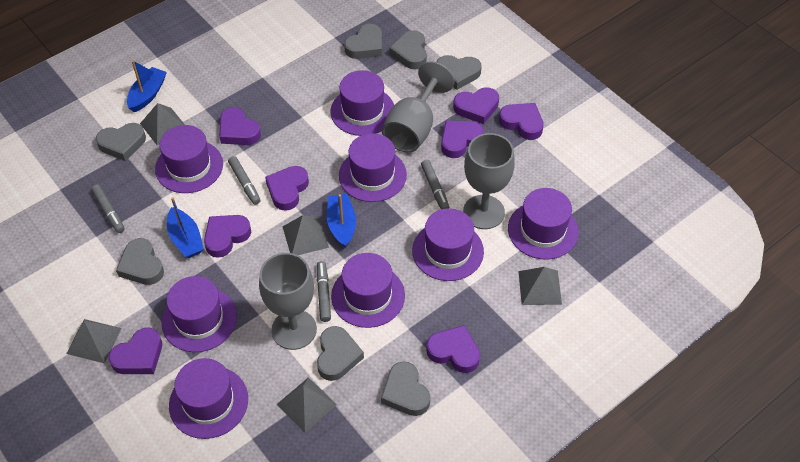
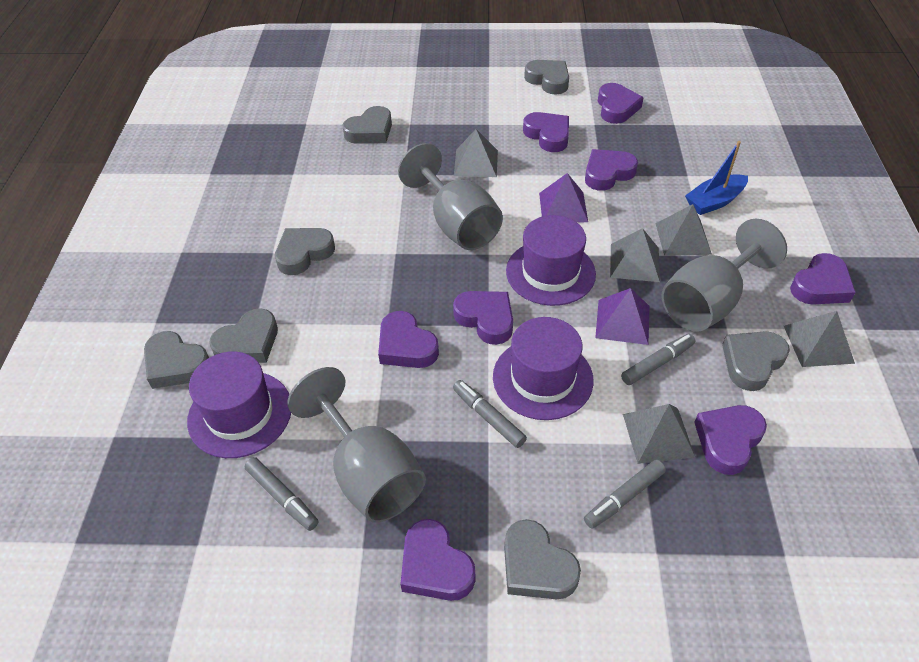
blue boat: 3 -> 1
purple hat: 8 -> 3
purple pyramid: 0 -> 2

